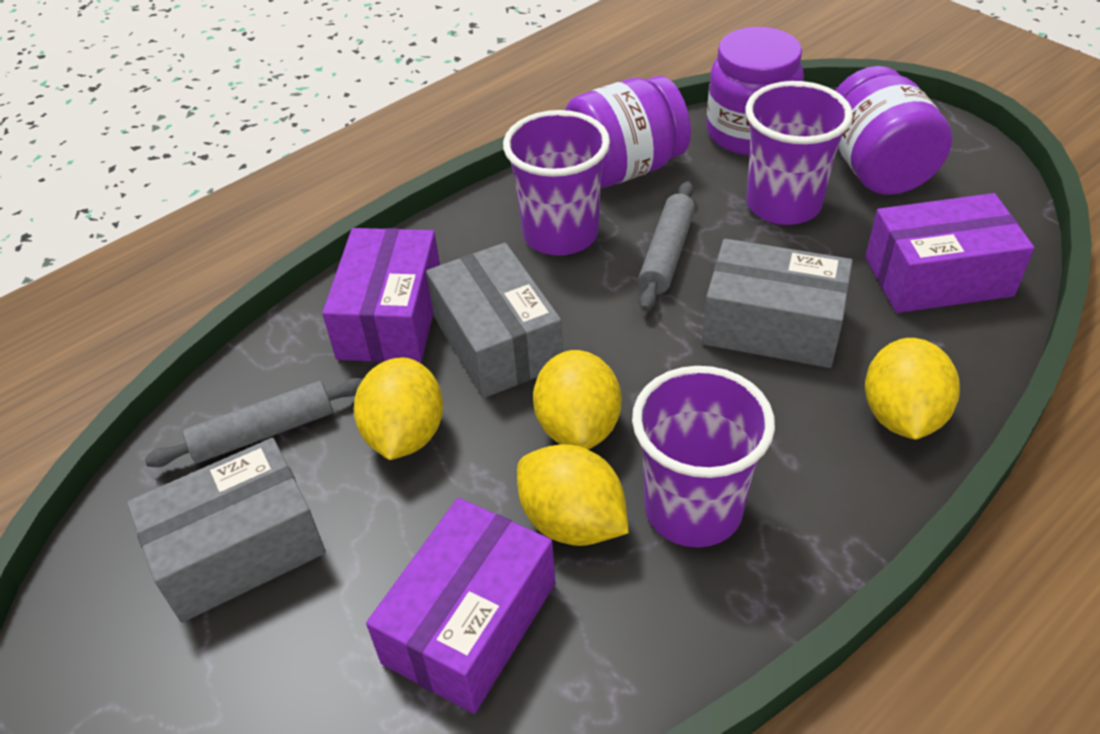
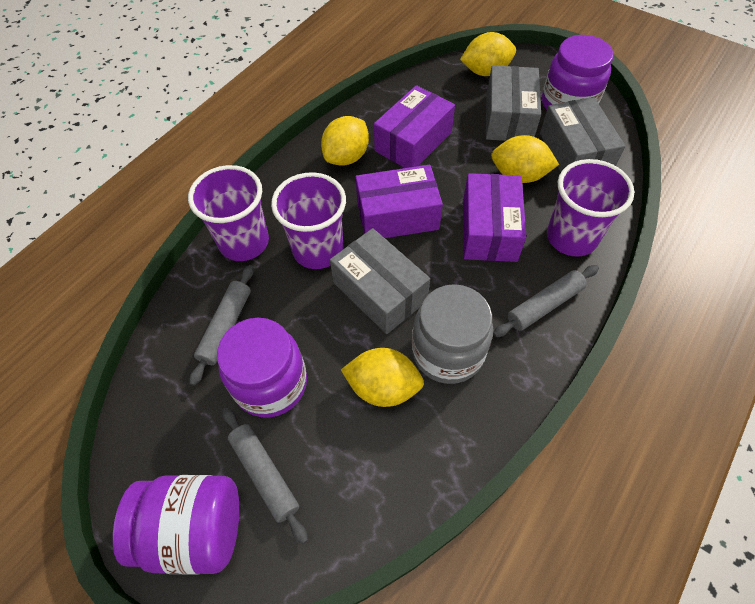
grey jar: 0 -> 1
grey rolling pin: 2 -> 3

